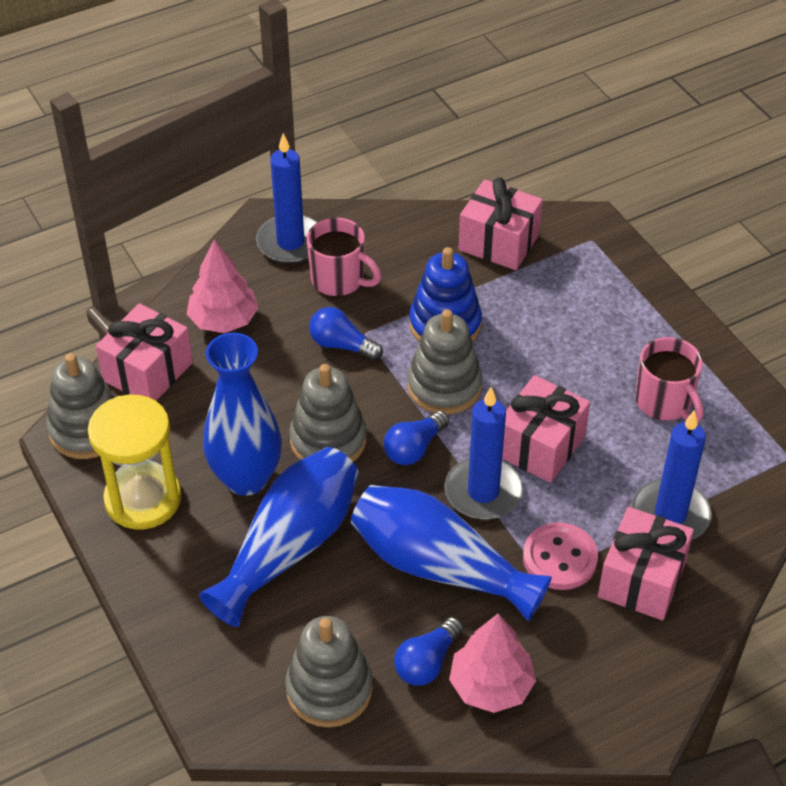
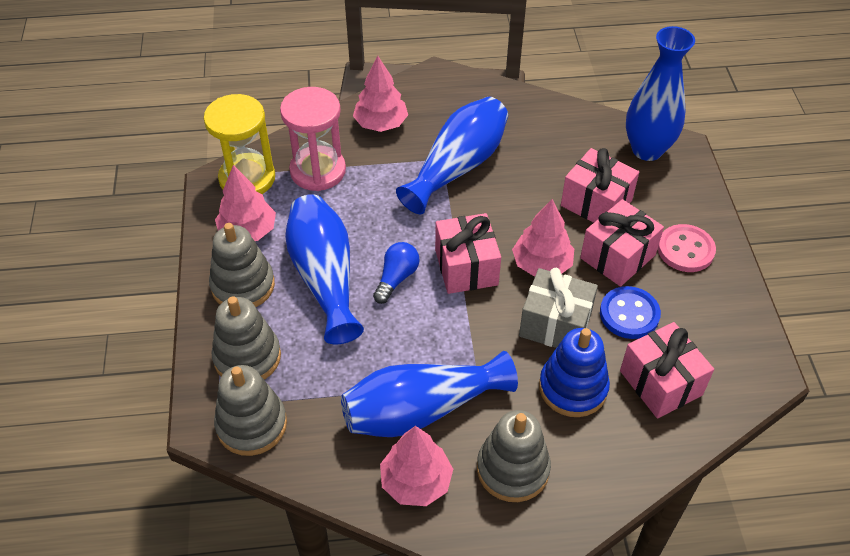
blue button: 0 -> 1
blue candle: 3 -> 0
blue light bulb: 3 -> 1
blue vase: 3 -> 4
grey gift: 0 -> 1
pink hourglass: 0 -> 1
pink mug: 2 -> 0
pink tree: 2 -> 4

